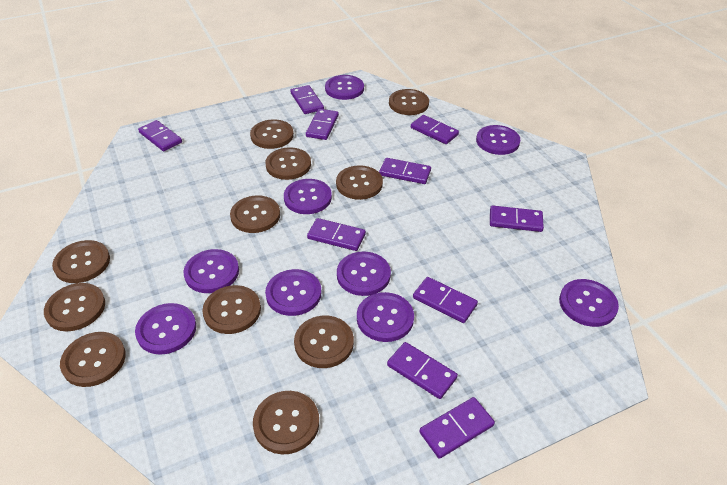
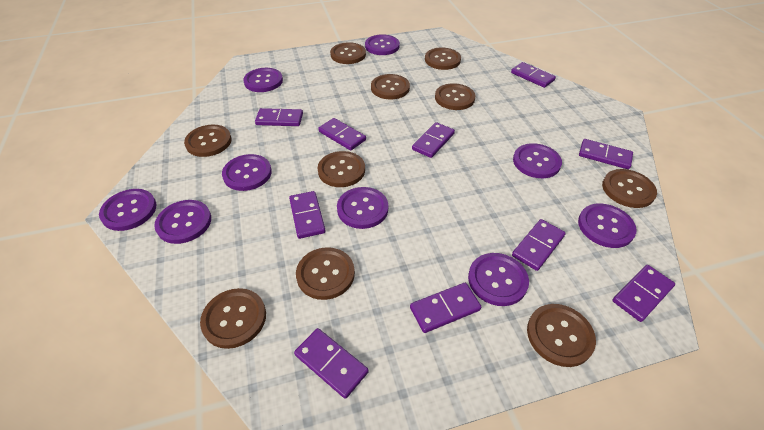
brown button: 11 -> 10

